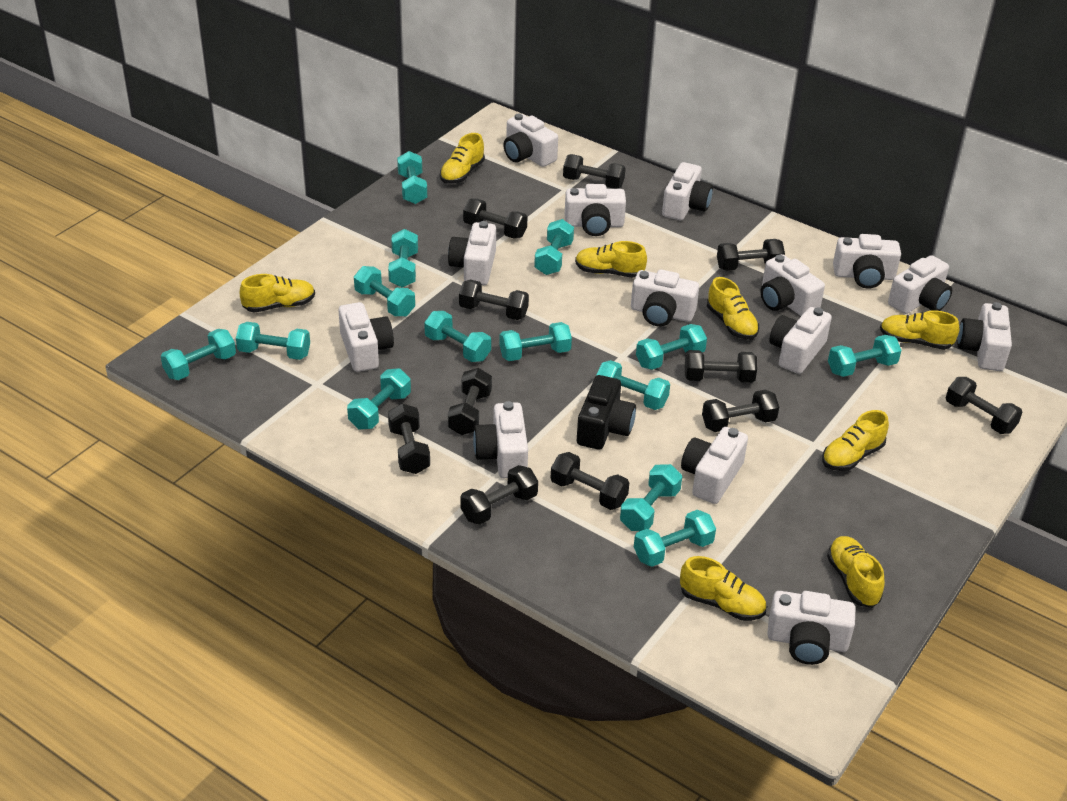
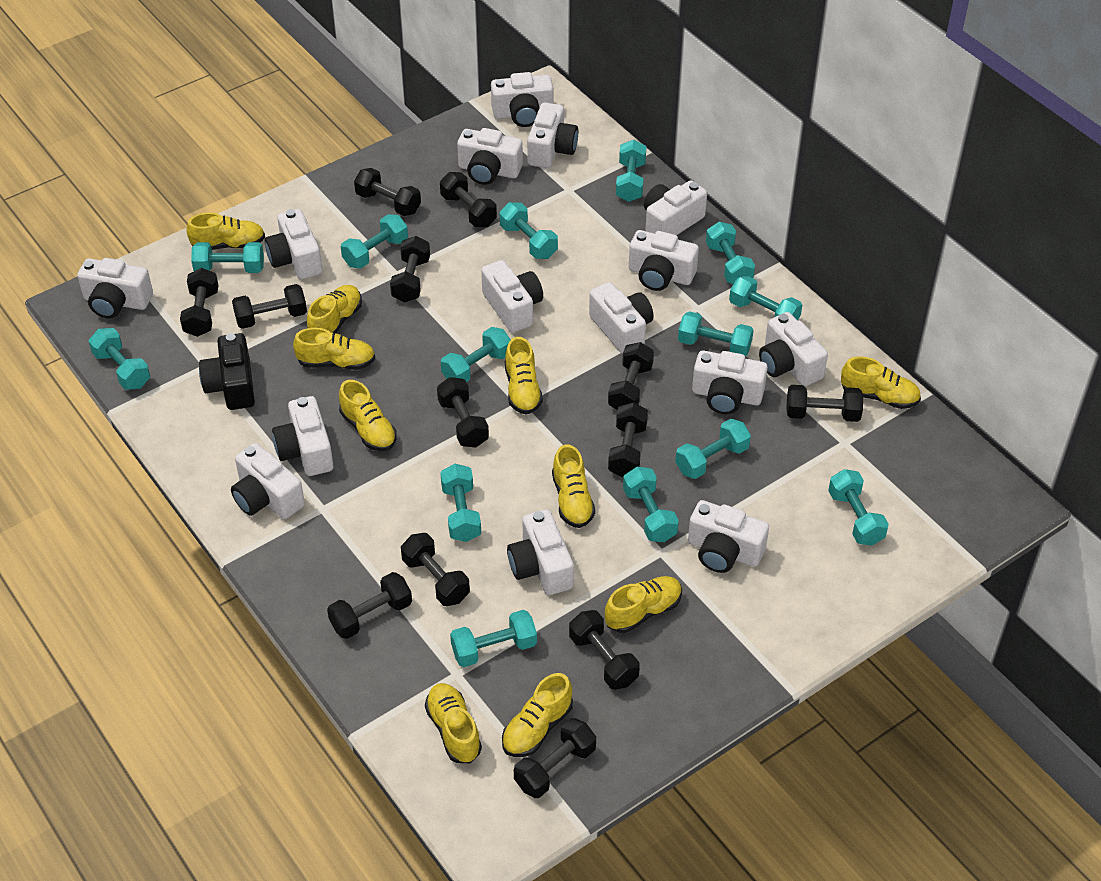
black dumbbell: 11 -> 13
white camera: 14 -> 15
yellow shoe: 8 -> 10

